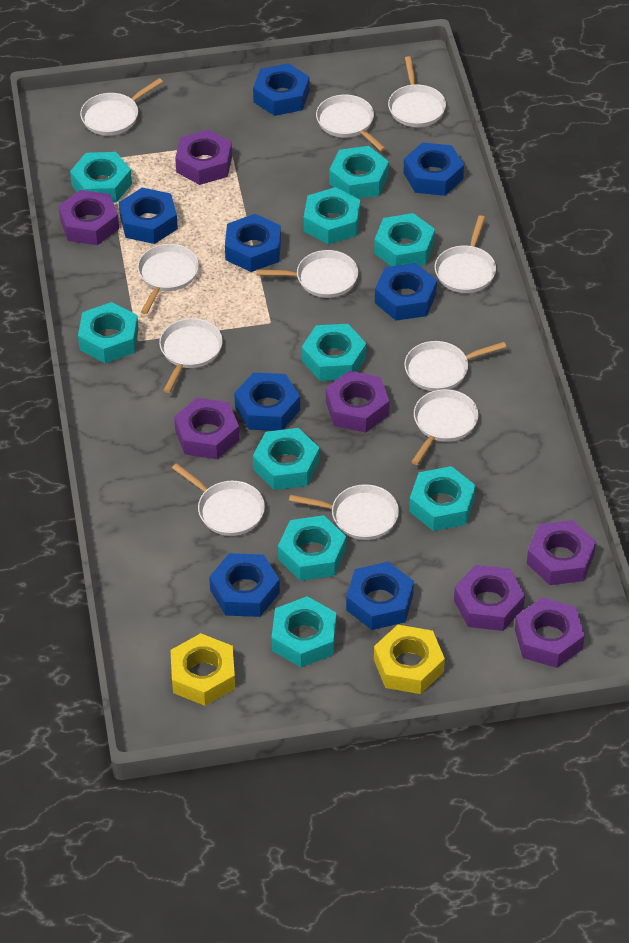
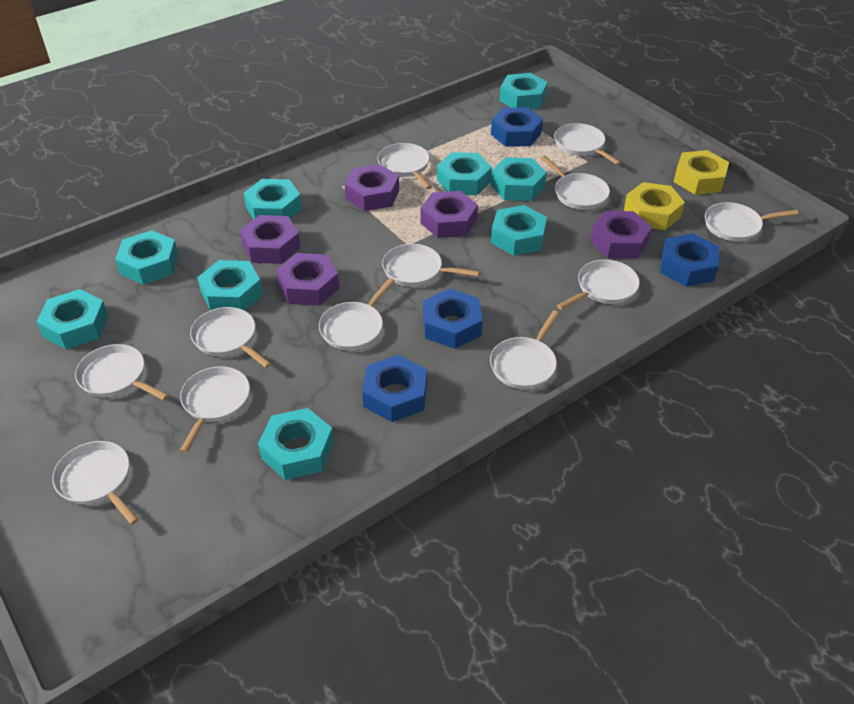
blue nut: 8 -> 4
purple nut: 7 -> 5
turquoise nut: 10 -> 9
white pan: 11 -> 12

